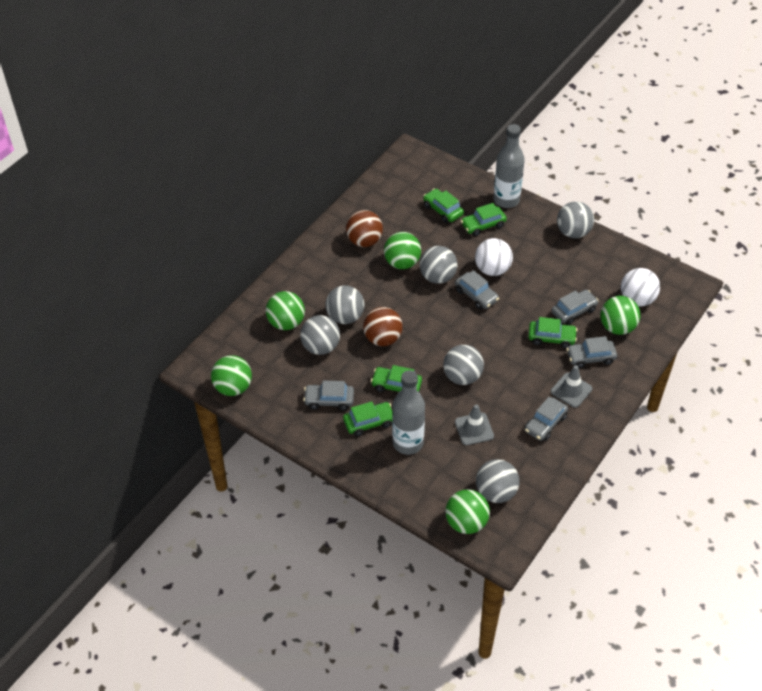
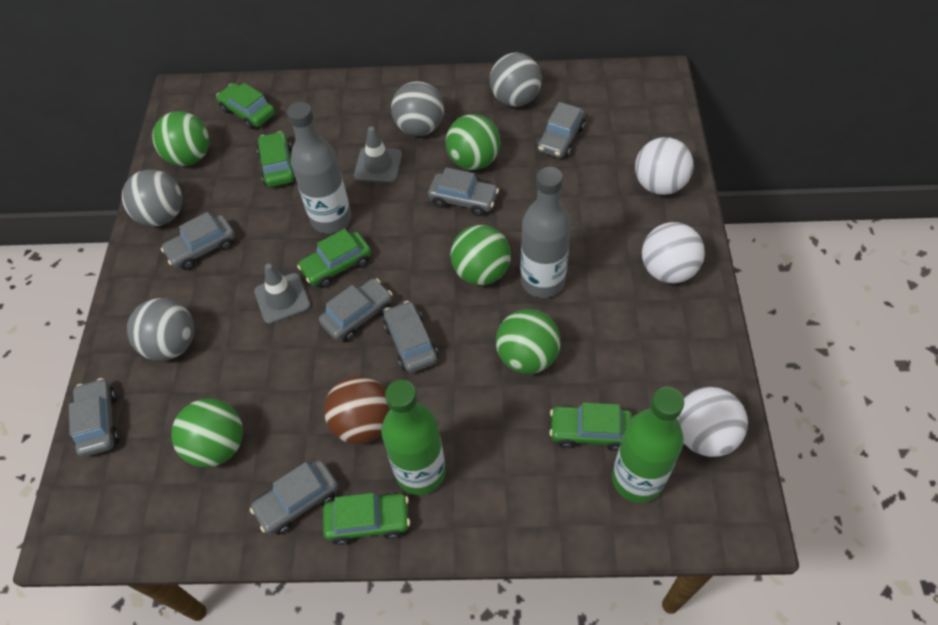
brown ball: 2 -> 1
green bottle: 0 -> 2
grey ball: 6 -> 4
grey car: 5 -> 7
white ball: 2 -> 3

